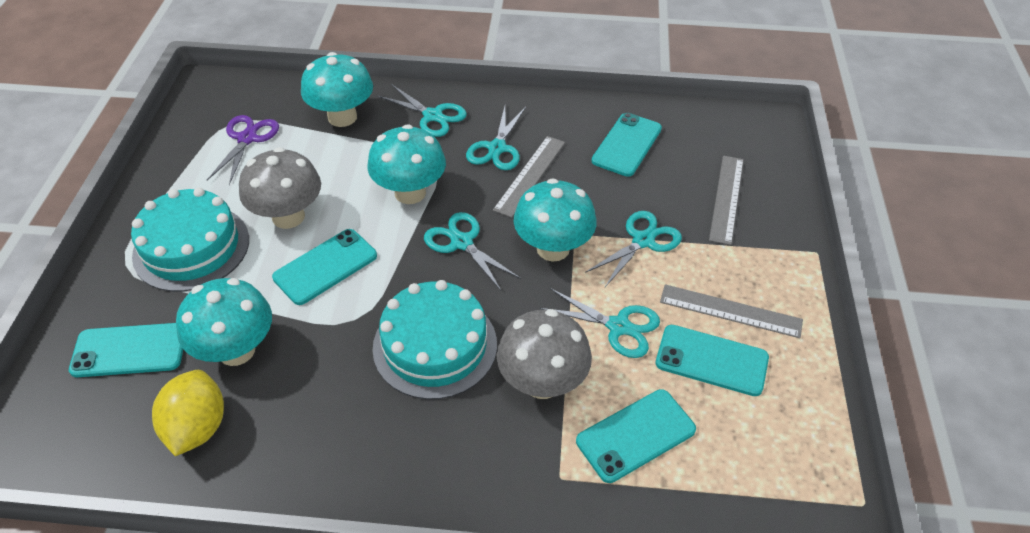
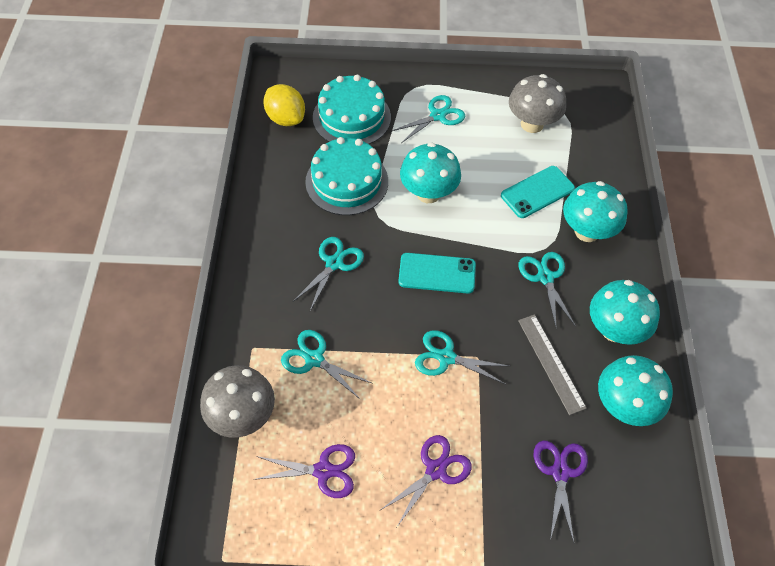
grey ruler: 3 -> 1
purple scissors: 1 -> 3
turquoise phone: 5 -> 2

